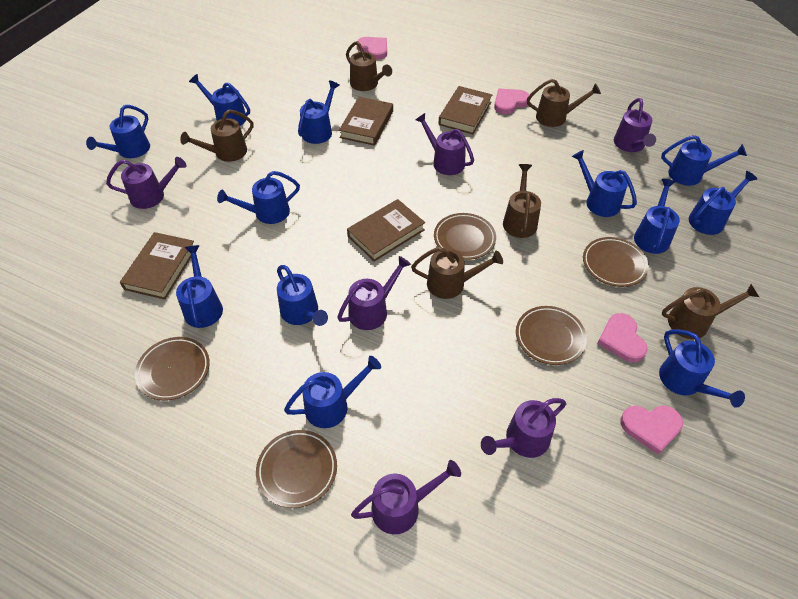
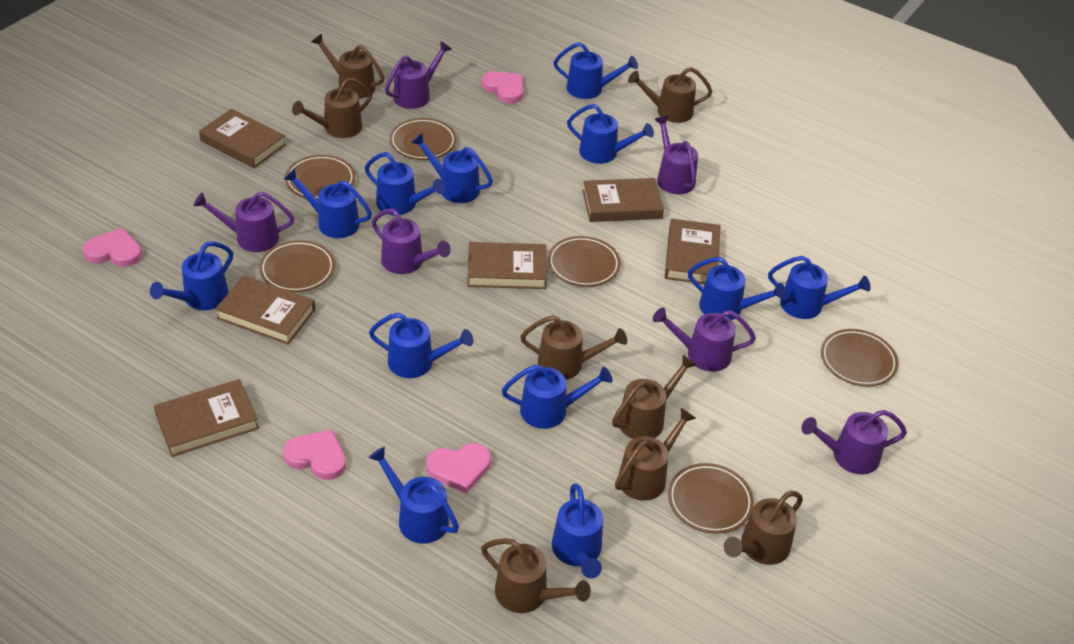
brown book: 4 -> 6
brown plate: 5 -> 6
brown watering can: 6 -> 8

